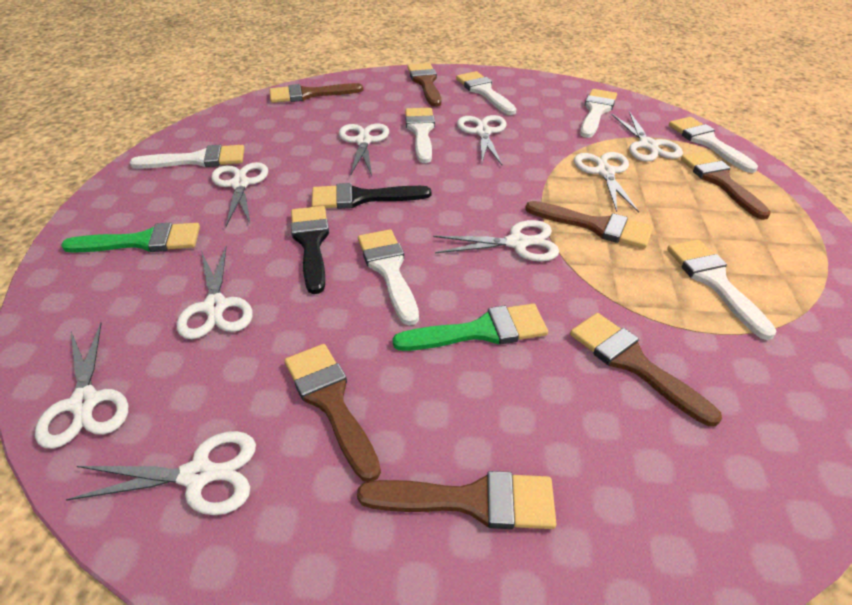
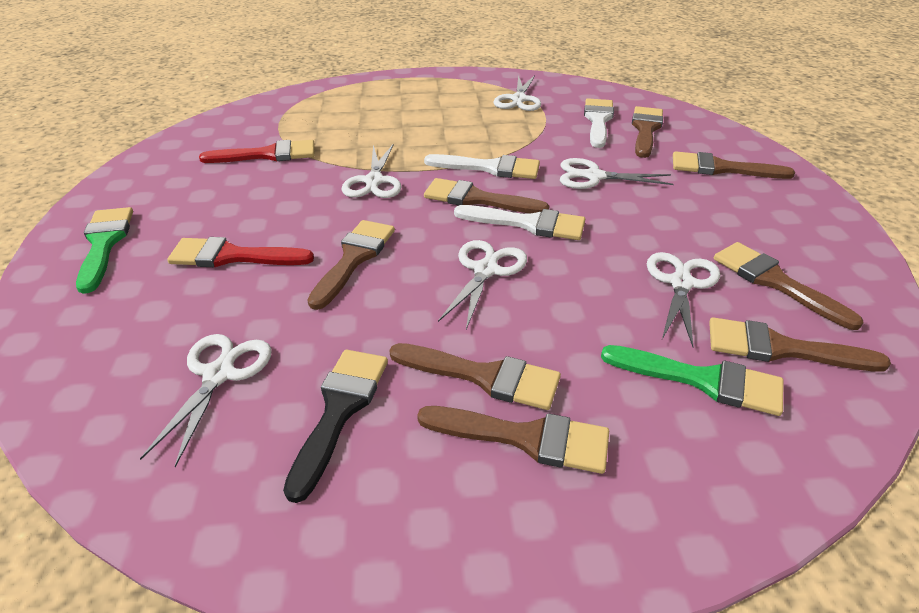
black brush: 2 -> 1
brown brush: 7 -> 8
red brush: 0 -> 2
white brush: 7 -> 3
white scissors: 9 -> 6

